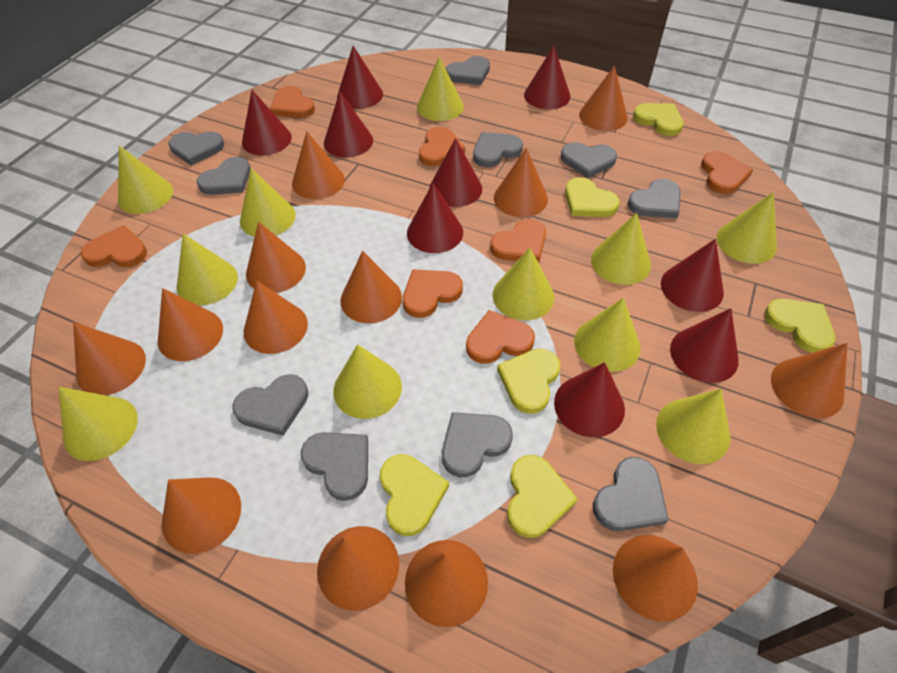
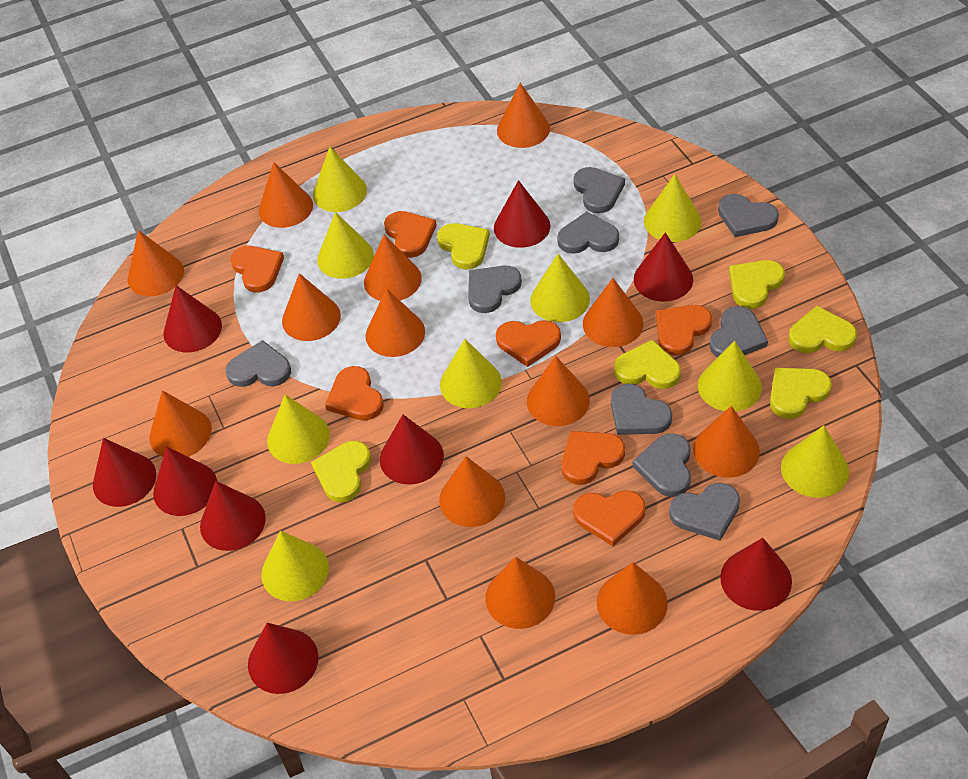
grey heart: 10 -> 9
yellow cone: 11 -> 9

